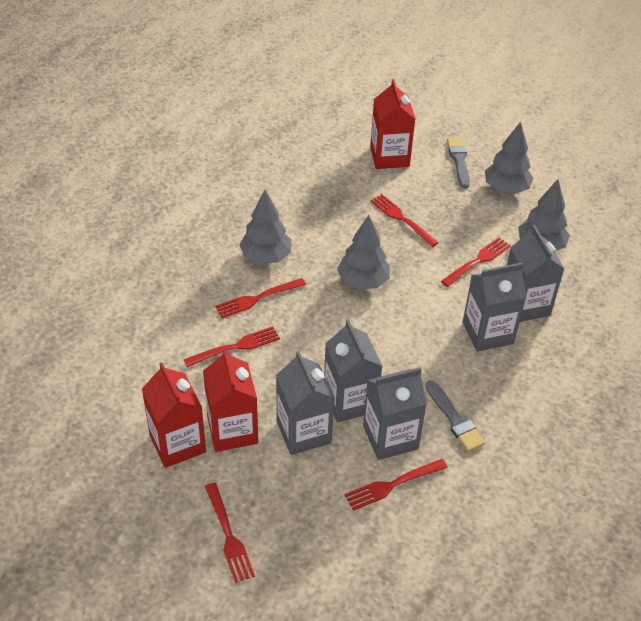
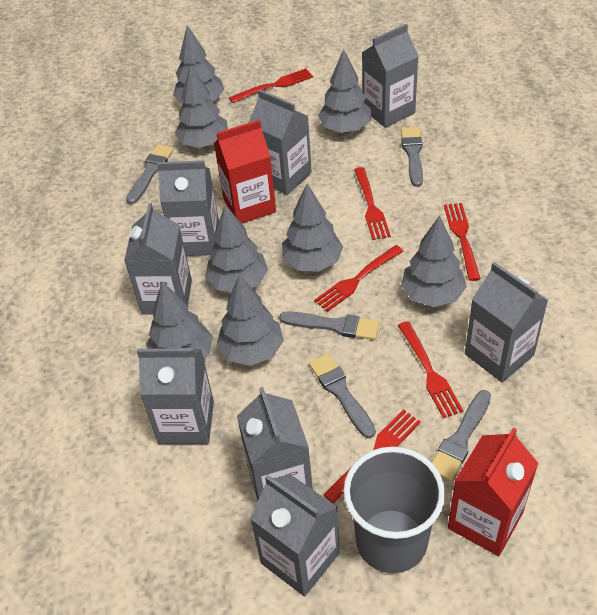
grey brush: 2 -> 5
grey carton: 5 -> 8
grey cup: 0 -> 1
grey tree: 4 -> 8
red carton: 3 -> 2

